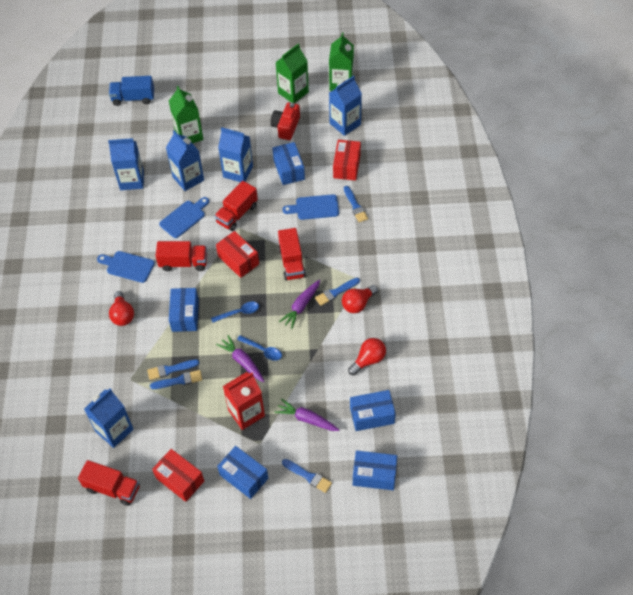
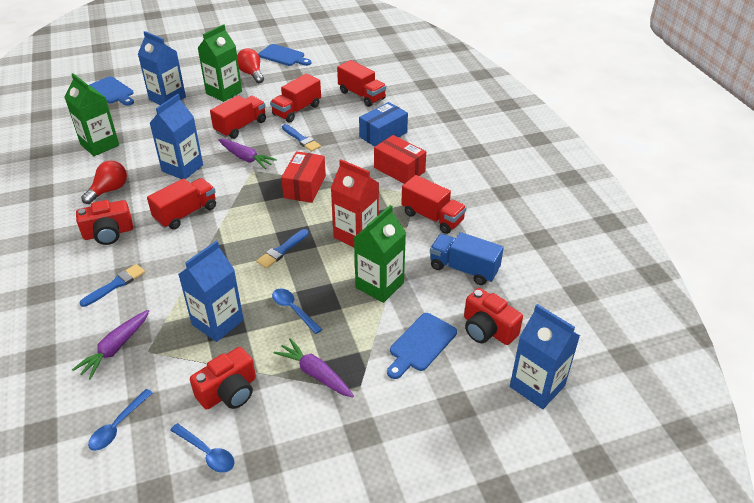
blue box: 5 -> 1
blue brush: 5 -> 3
blue carton: 5 -> 4
blue spoon: 2 -> 3
red box: 3 -> 2
red camera: 1 -> 3
red light bulb: 3 -> 2
red truck: 4 -> 5

